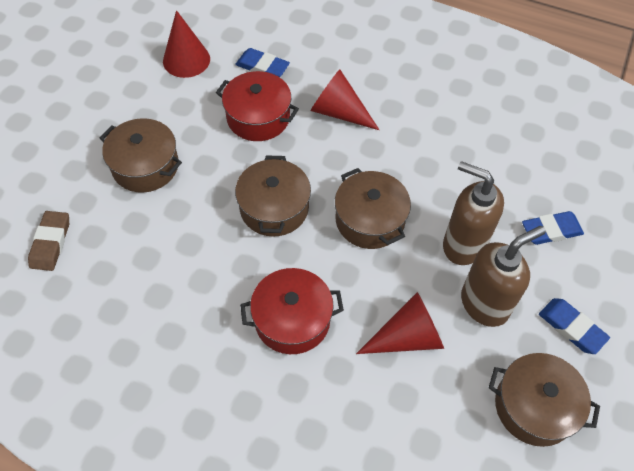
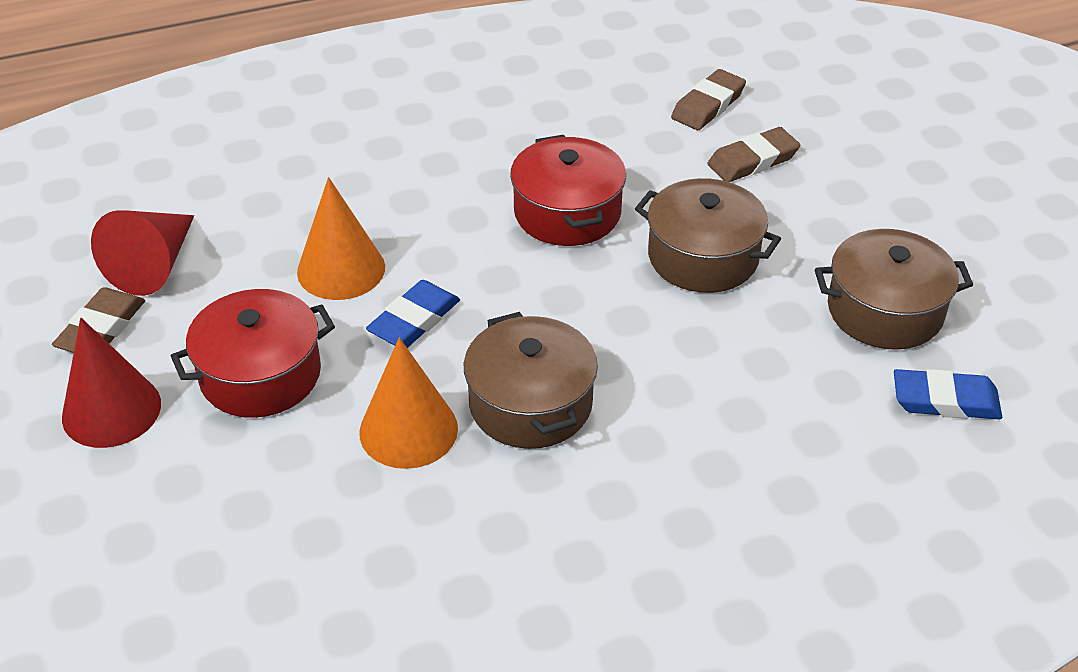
blue eraser: 3 -> 2
brown eraser: 1 -> 3
brown pot: 4 -> 3
brown soap dispenser: 2 -> 0
orange cone: 0 -> 2
red cone: 3 -> 2

